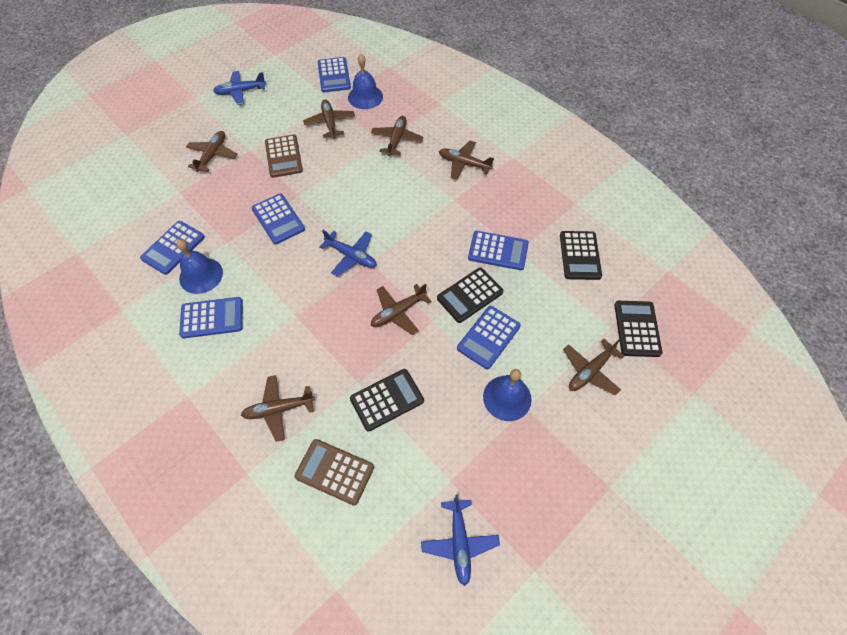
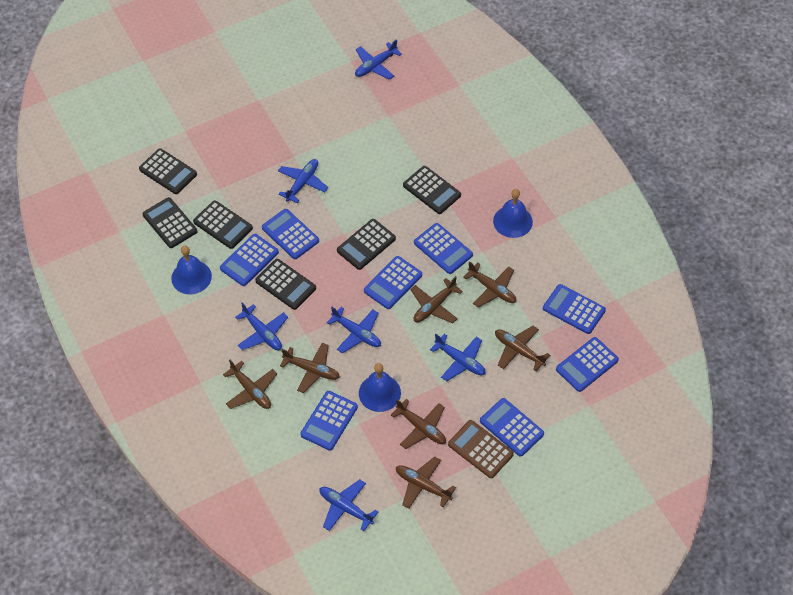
black calculator: 4 -> 6
blue calculator: 6 -> 8
blue plane: 3 -> 6
brown calculator: 2 -> 1

